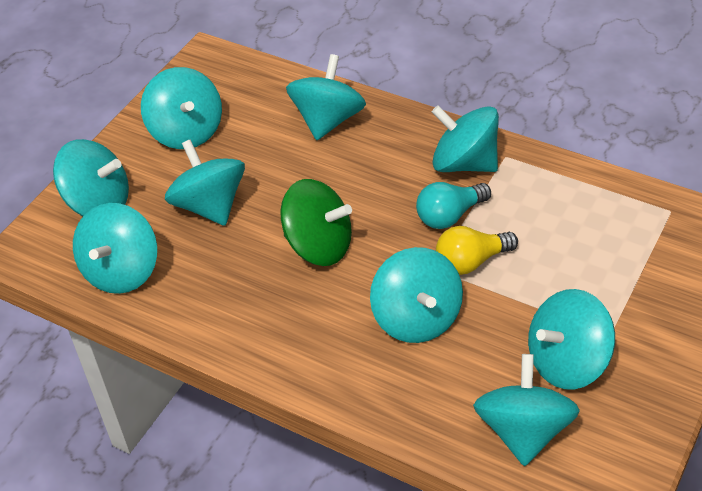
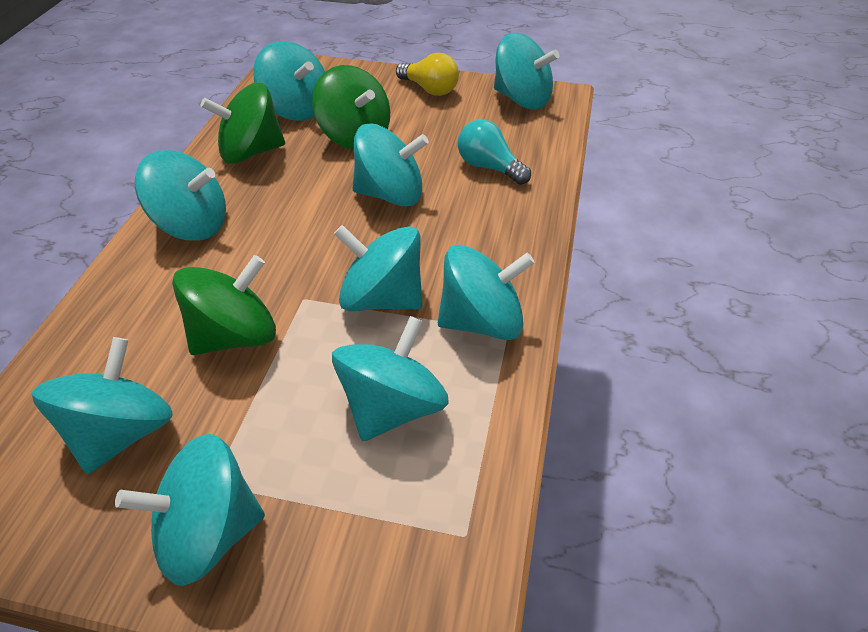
green spinning top: 1 -> 3

